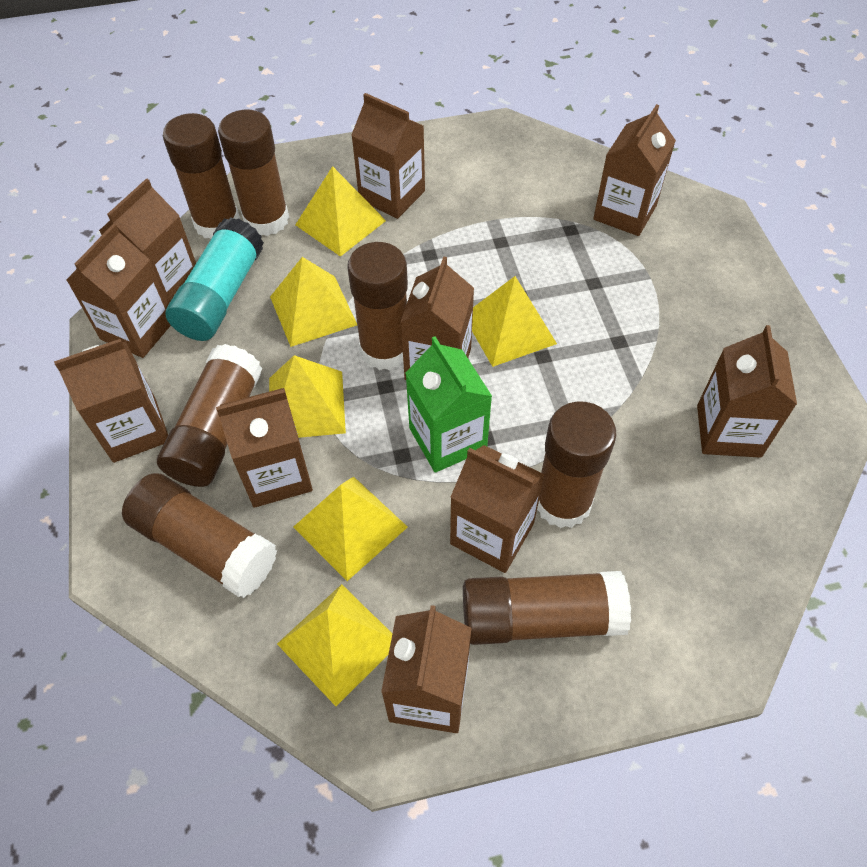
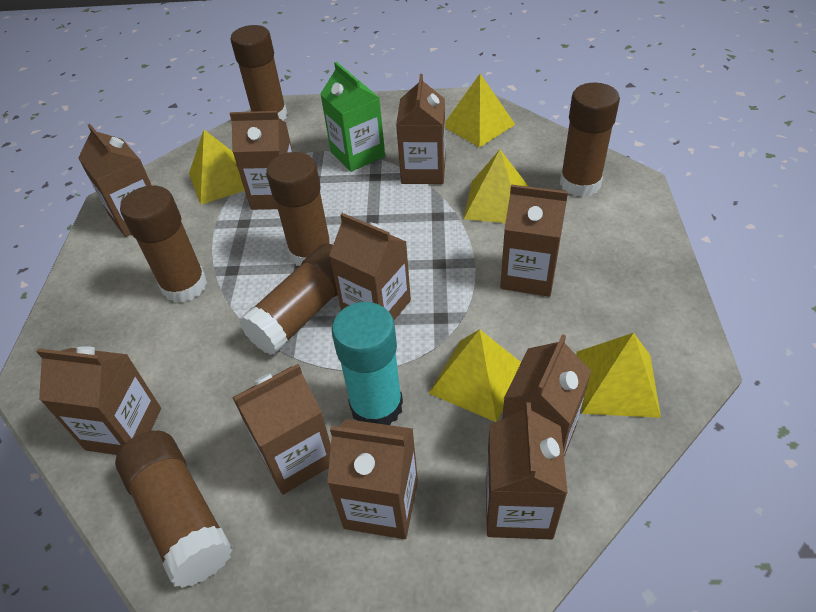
brown glue stick: 7 -> 6
yellow pyramid: 6 -> 5

